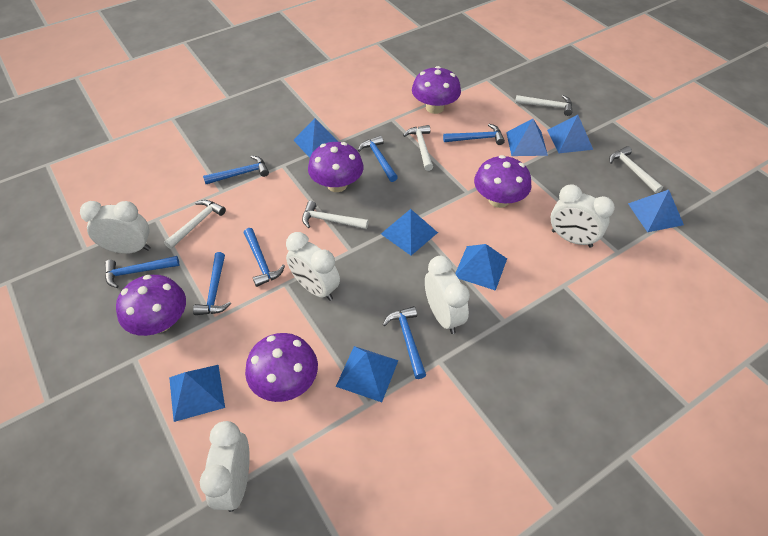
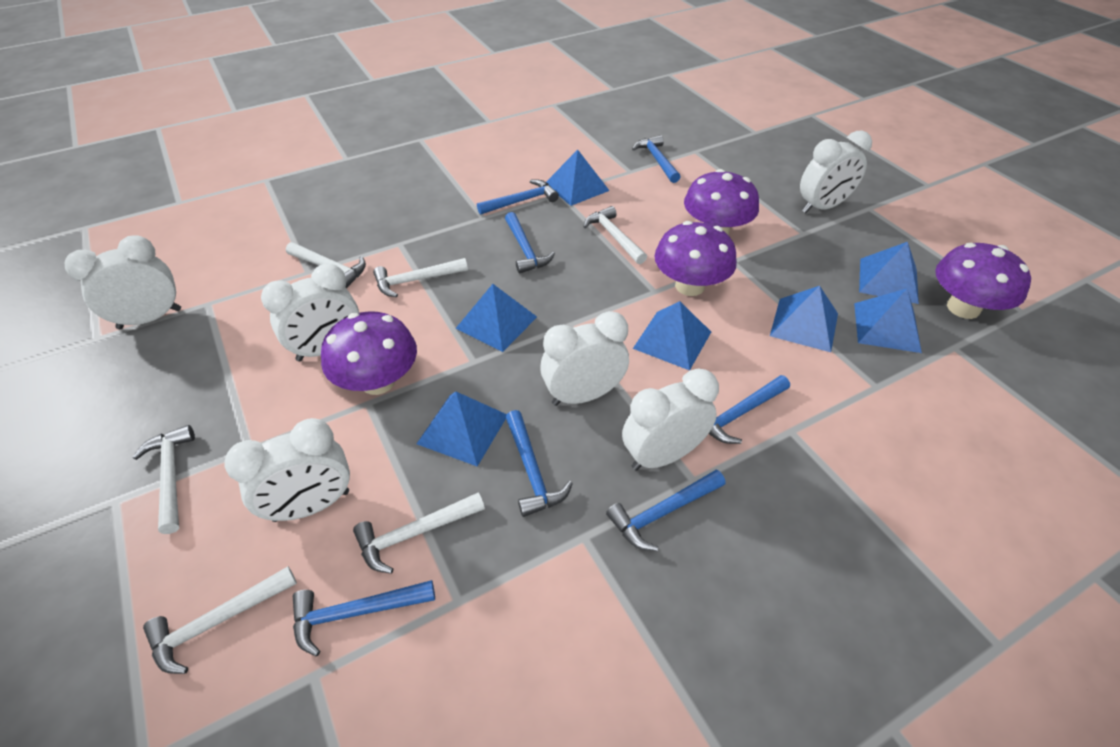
blue pyramid: 8 -> 7
purple mushroom: 5 -> 4
white clock: 5 -> 6
white hammer: 5 -> 6

